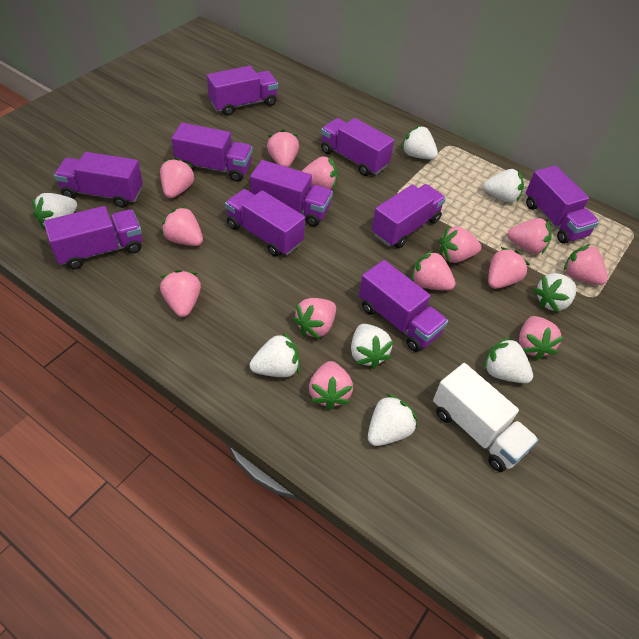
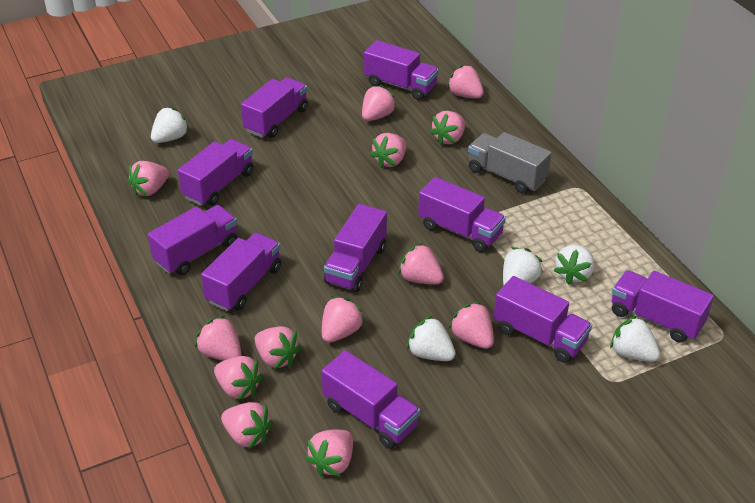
grey truck: 0 -> 1
white strawberry: 8 -> 5
white truck: 1 -> 0

